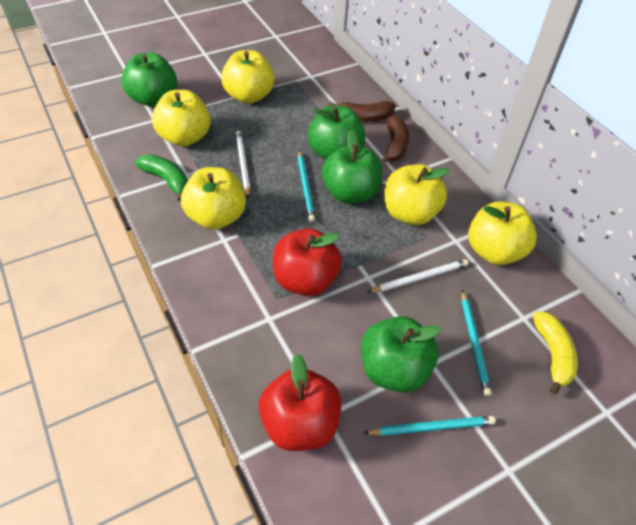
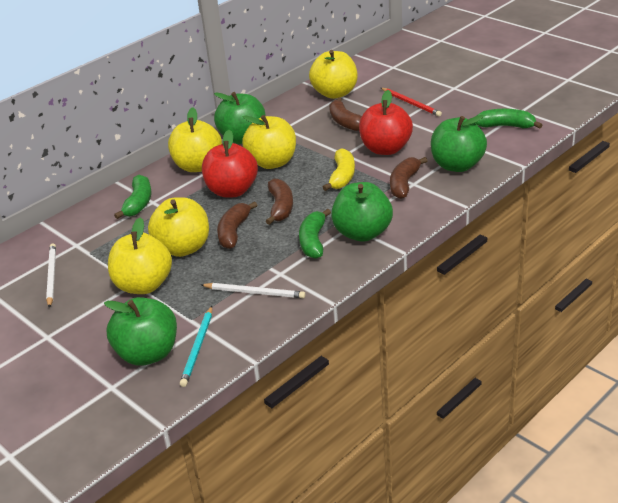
brown banana: 2 -> 4
green banana: 1 -> 3
red pencil: 0 -> 1
turquoise pencil: 3 -> 1

